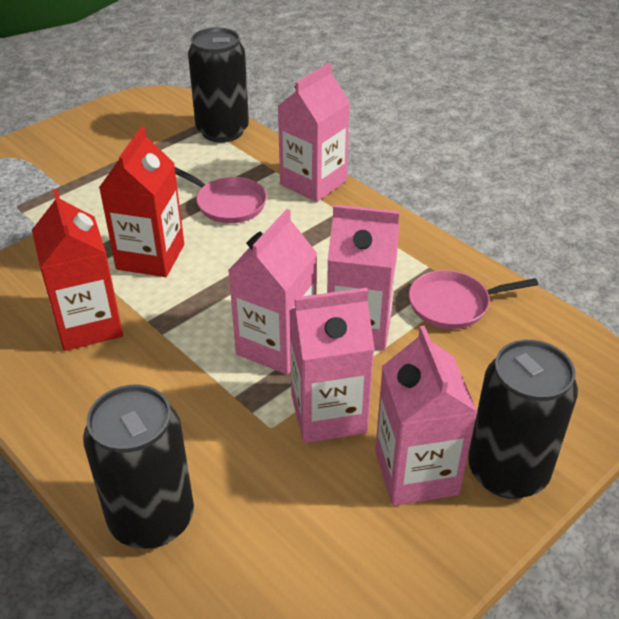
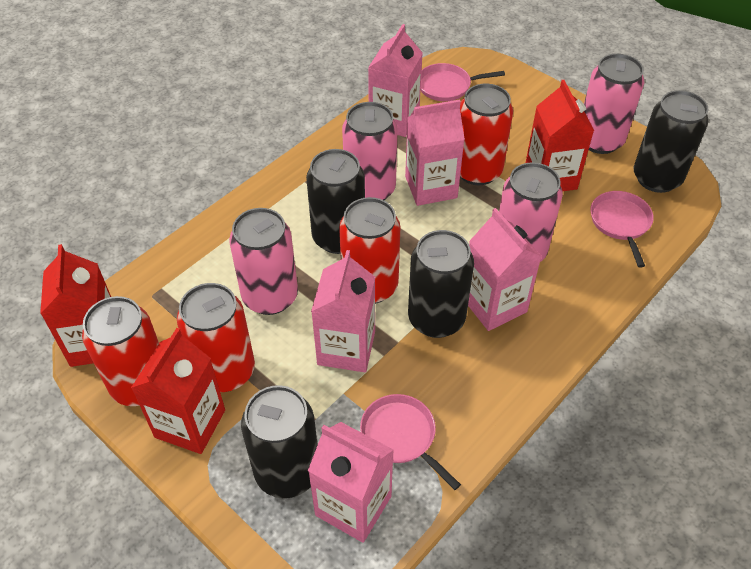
black can: 3 -> 4
pink can: 0 -> 4
pink pan: 2 -> 3
red can: 0 -> 4
red carton: 2 -> 3

